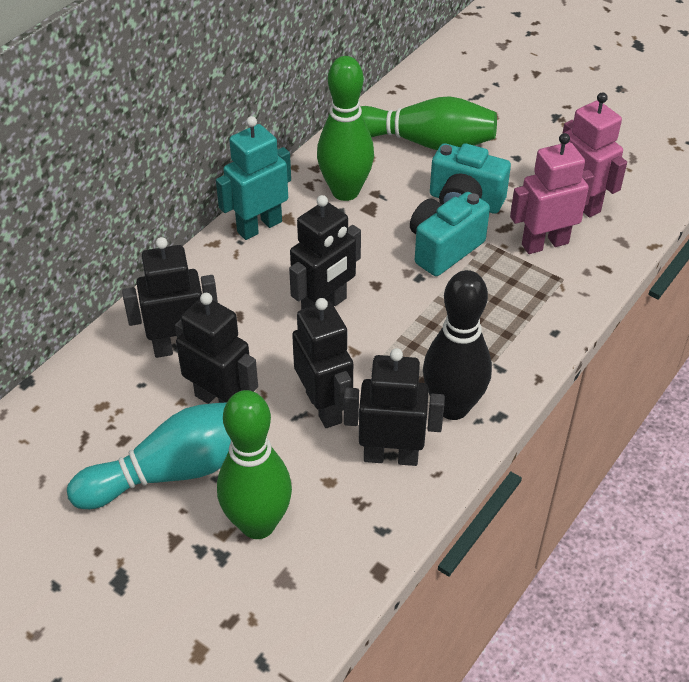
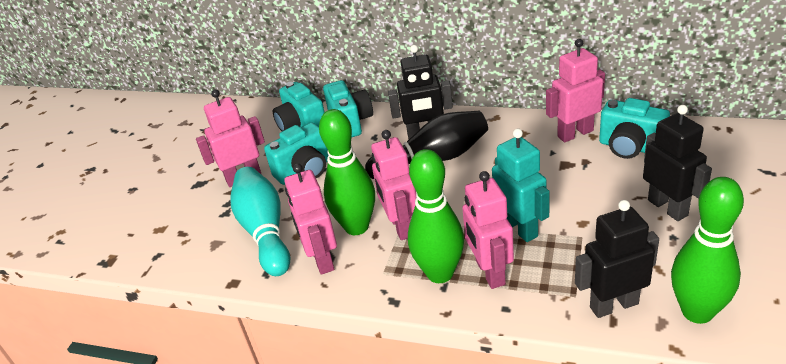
black robot: 5 -> 3
pink robot: 2 -> 5
turquoise camera: 2 -> 4

